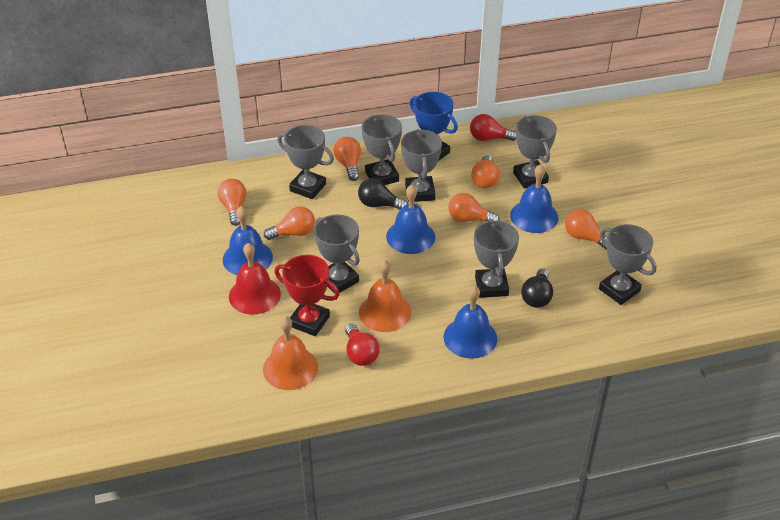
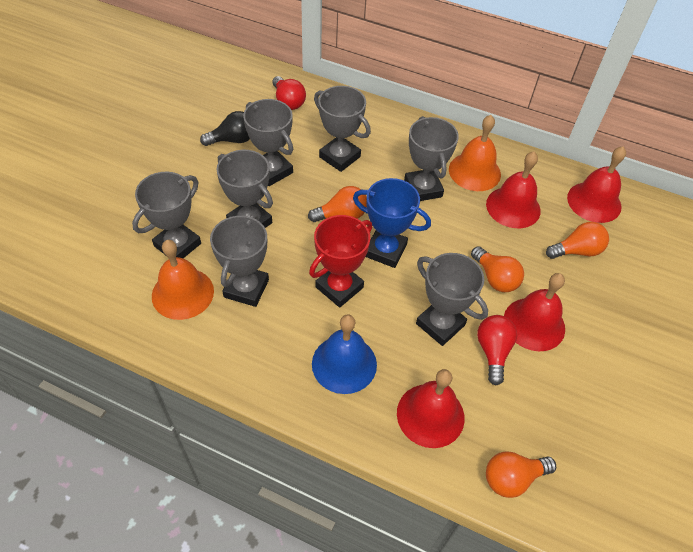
black light bulb: 2 -> 1
blue bell: 4 -> 1
orange light bulb: 6 -> 4
red bell: 1 -> 4

